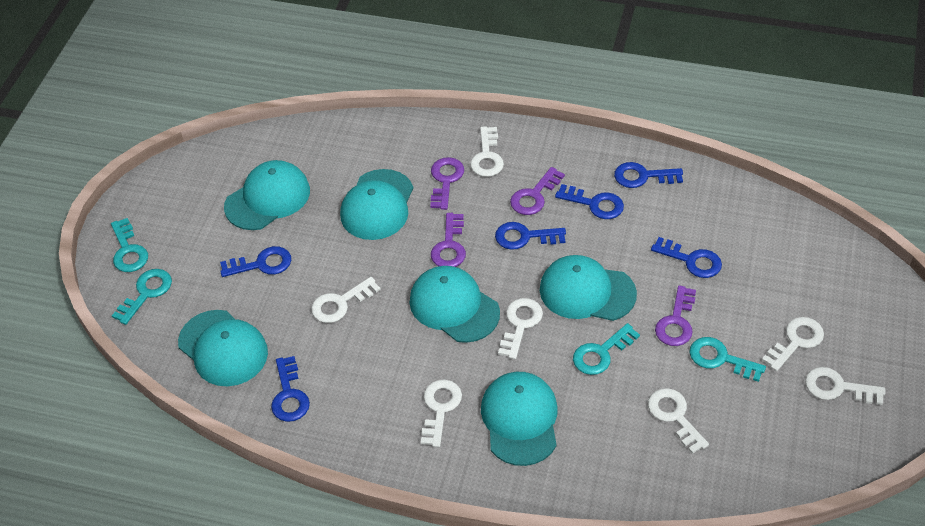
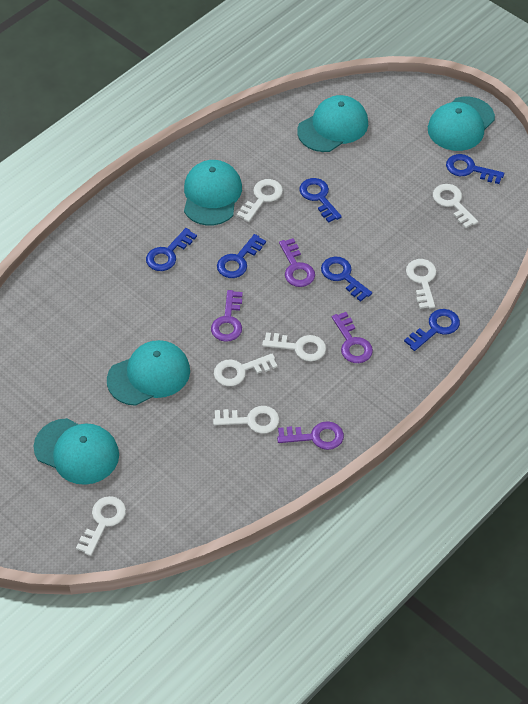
turquoise cap: 6 -> 5
turquoise key: 4 -> 0

